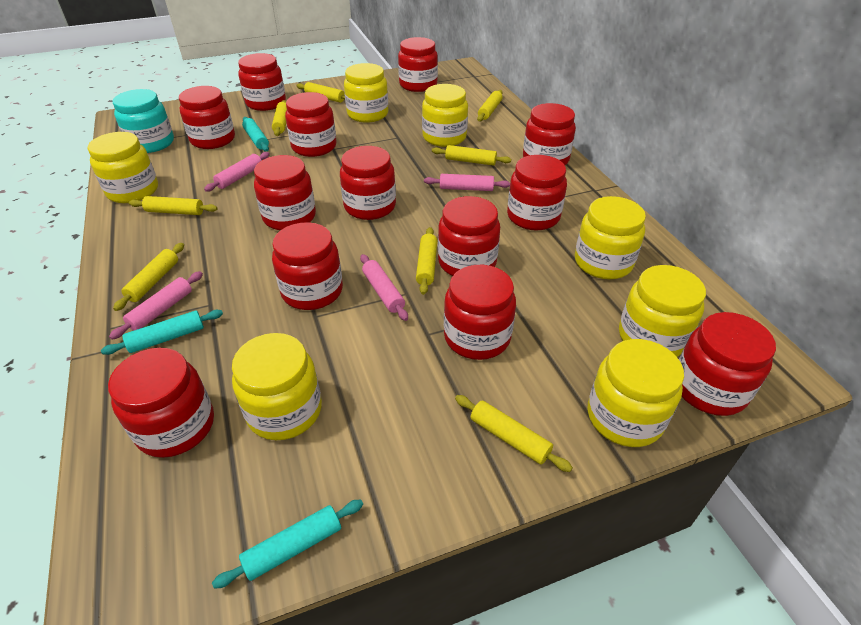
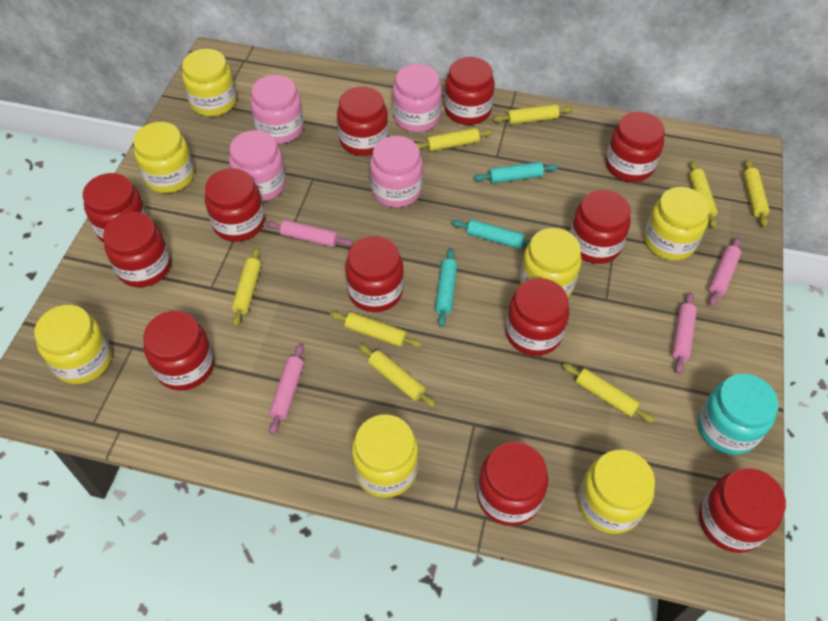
pink jar: 0 -> 4
red jar: 13 -> 12

